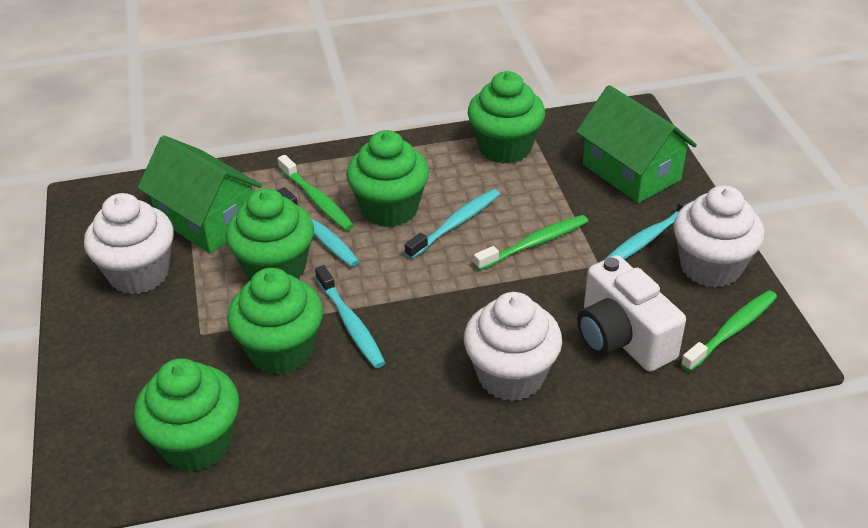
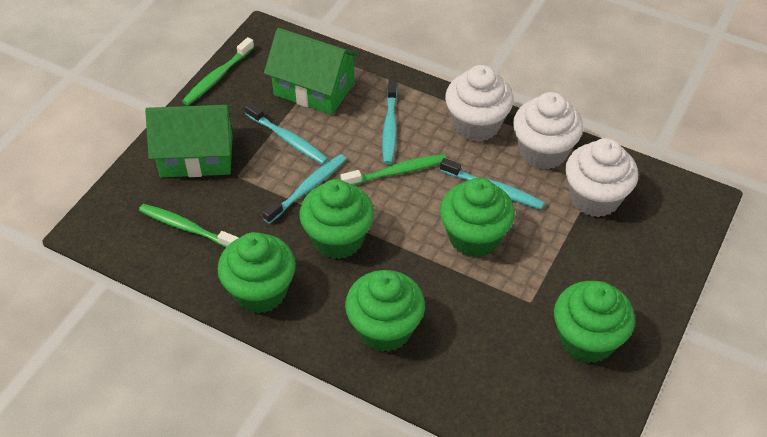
white camera: 1 -> 0

